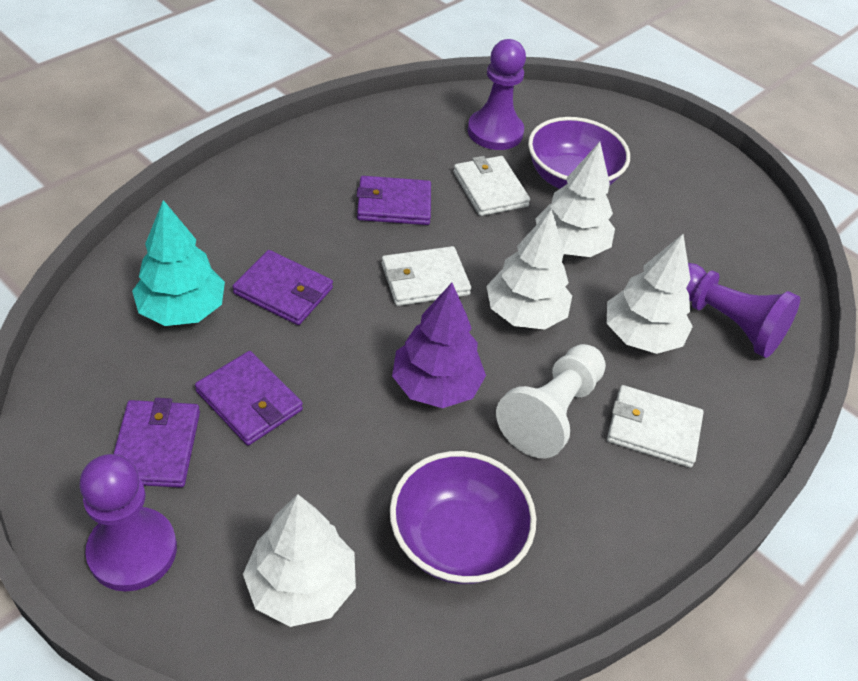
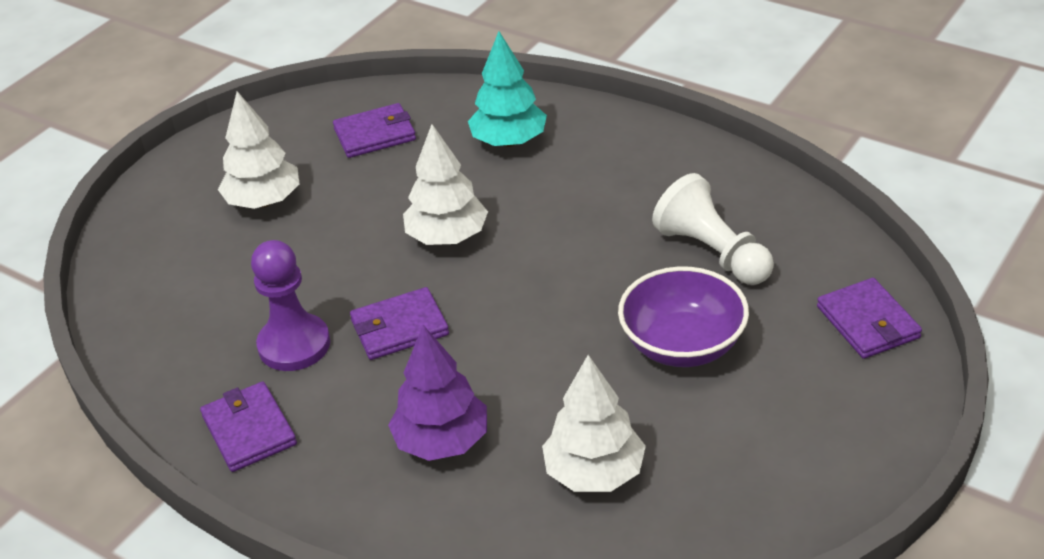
purple bowl: 2 -> 1
purple pawn: 3 -> 1
white tree: 4 -> 3
white wallet: 3 -> 0

